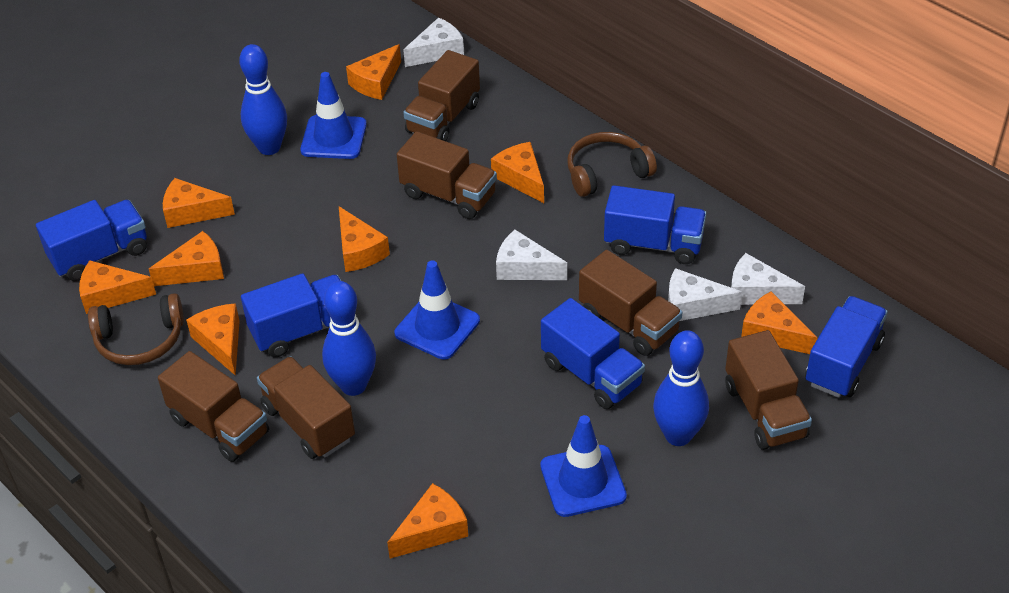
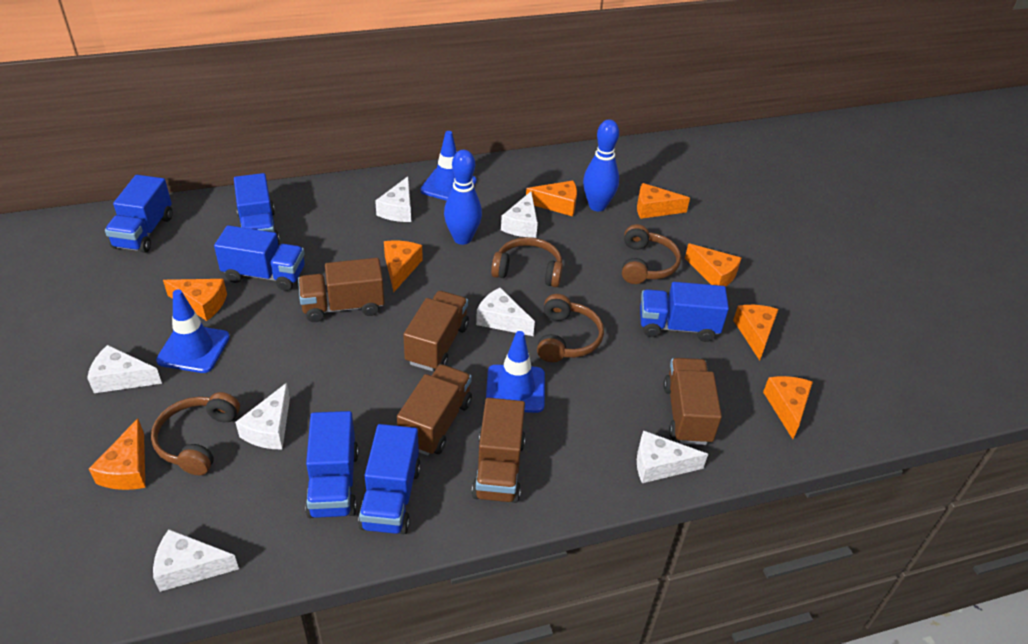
blue bowling pin: 3 -> 2
blue truck: 5 -> 6
brown headphones: 2 -> 4
brown truck: 6 -> 5
orange cheese: 9 -> 8
white cheese: 4 -> 7

